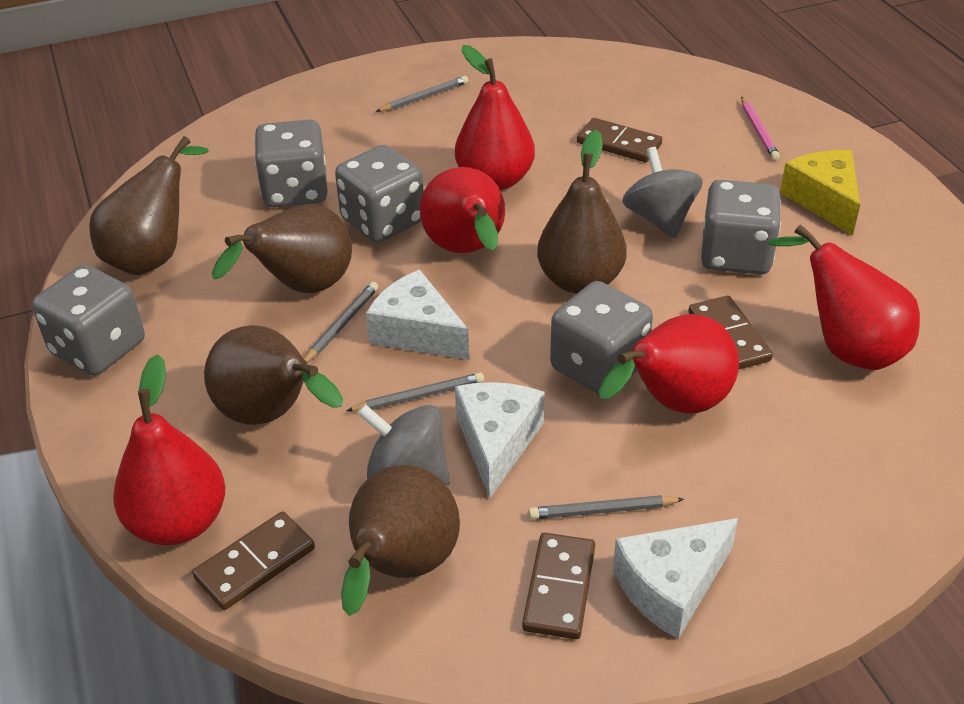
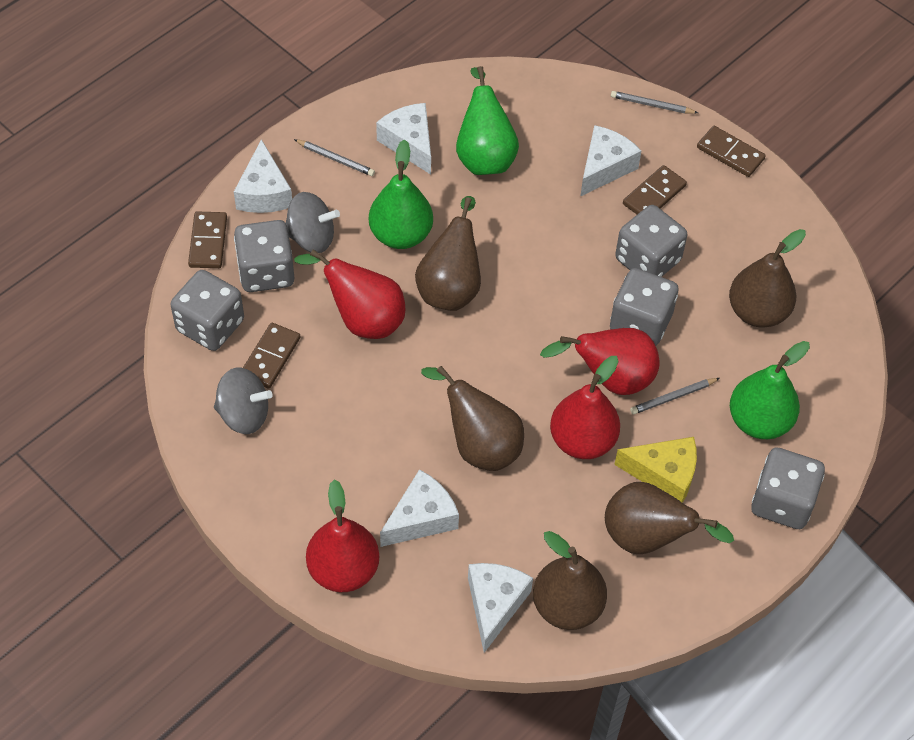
green pear: 0 -> 3
grey pencil: 4 -> 3
pink pencil: 1 -> 0
red pear: 5 -> 4
white cheese: 3 -> 5

